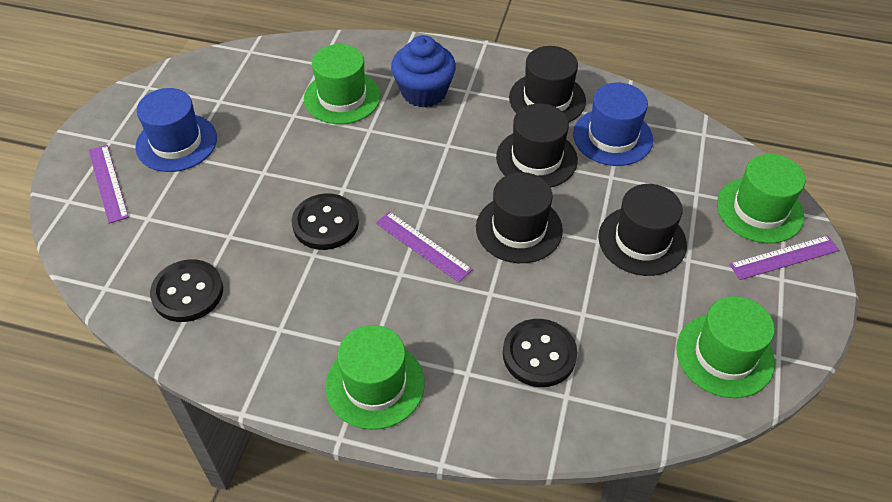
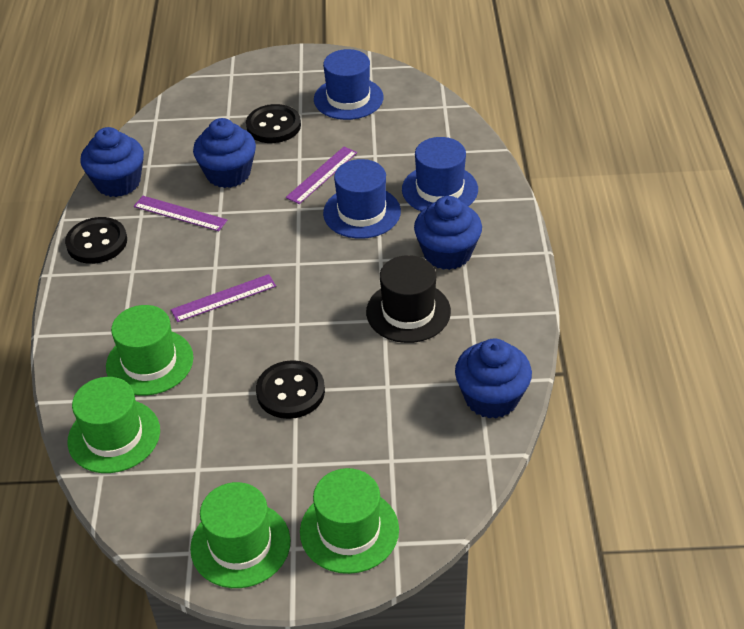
black hat: 4 -> 1
blue cupcake: 1 -> 4
blue hat: 2 -> 3

